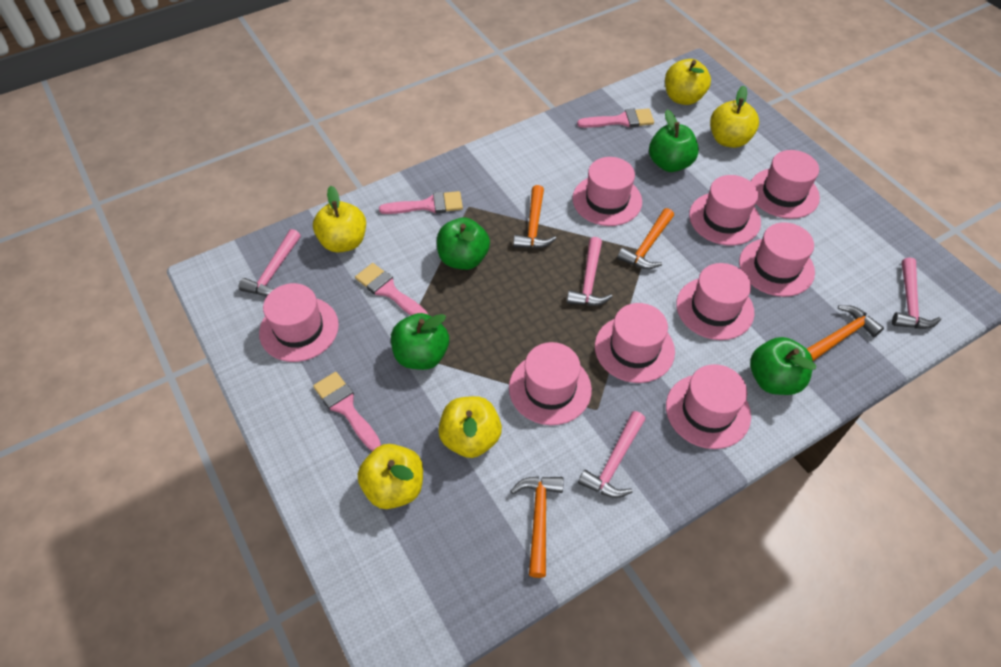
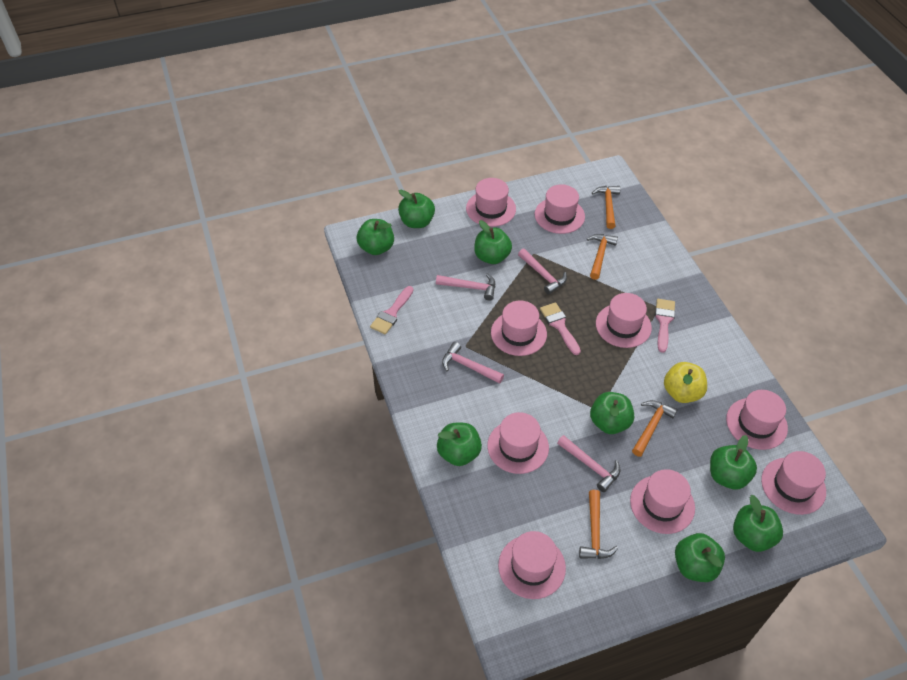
green apple: 4 -> 8
pink brush: 4 -> 3
yellow apple: 5 -> 1

